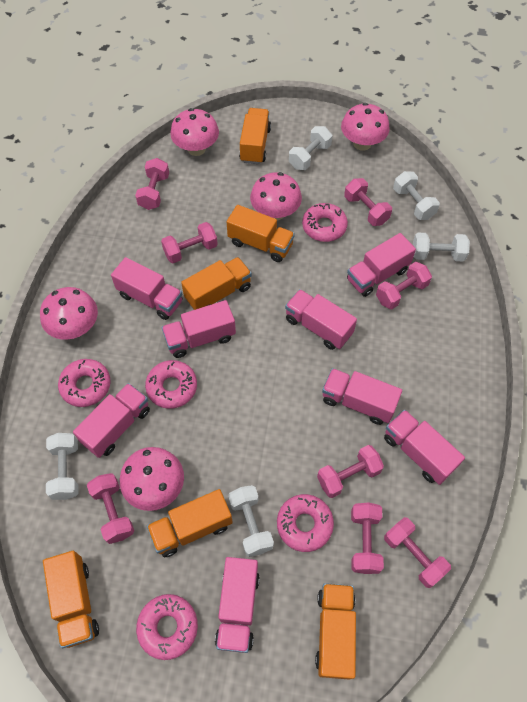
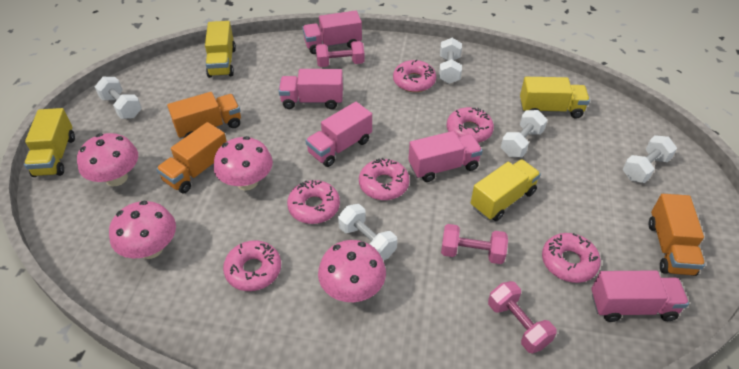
orange truck: 6 -> 3
pink donut: 5 -> 6
pink dumbbell: 8 -> 3
pink mushroom: 5 -> 4
pink truck: 8 -> 5
yellow truck: 0 -> 4

